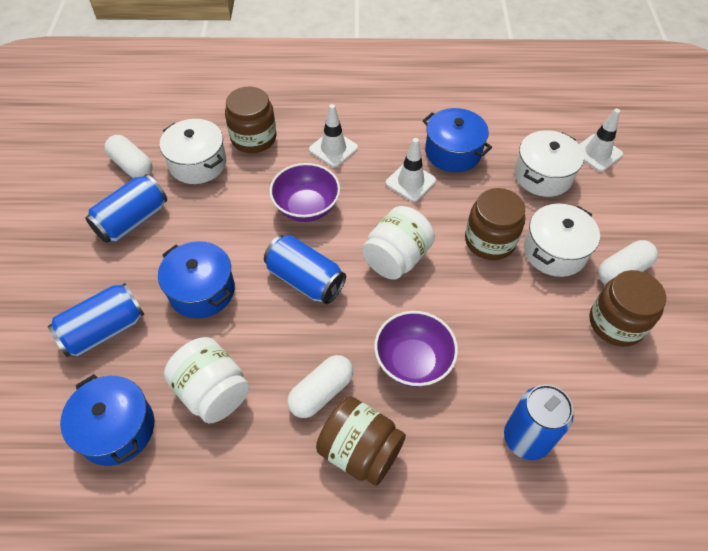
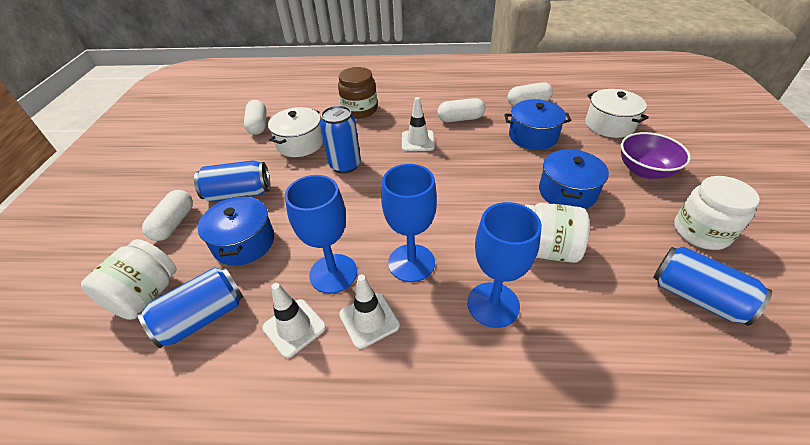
blue goblet: 0 -> 3
brown jar: 4 -> 1
purple bowl: 2 -> 1
white capsule: 3 -> 4
white jar: 2 -> 3
white pot: 3 -> 2

